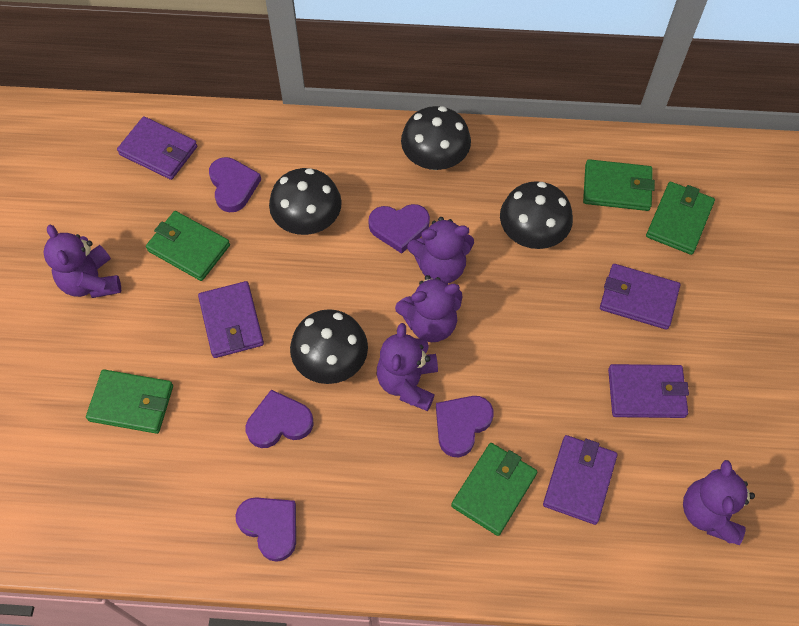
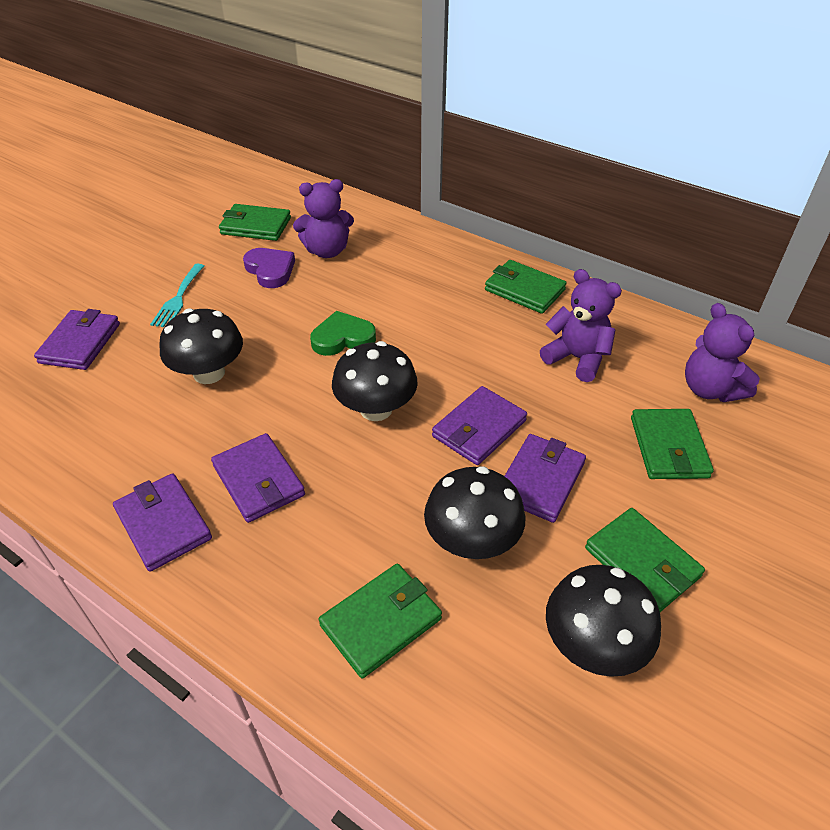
green heart: 0 -> 1
purple heart: 5 -> 1
purple teddy bear: 5 -> 3
turquoise fork: 0 -> 1

